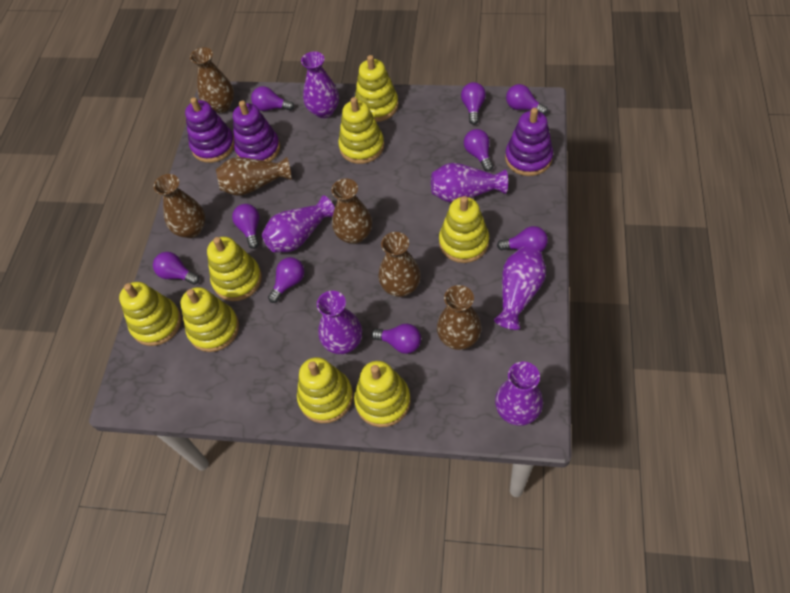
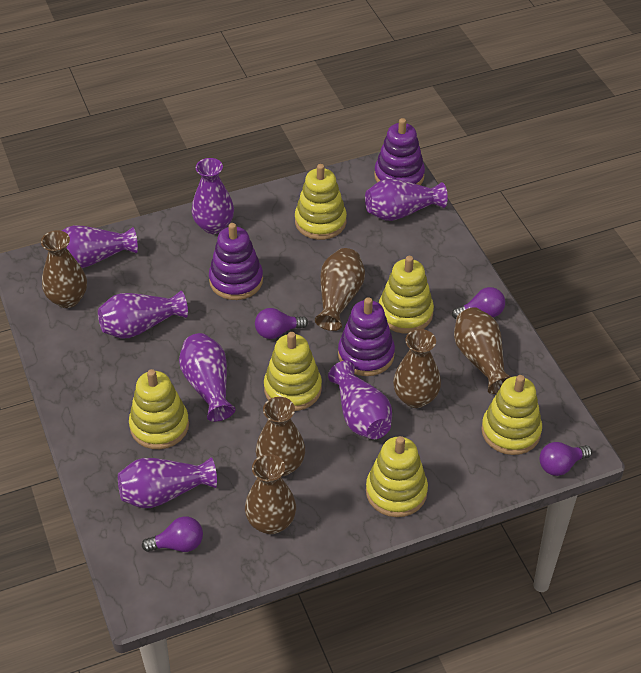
purple light bulb: 9 -> 4
purple vase: 6 -> 7
yellow stacking toy: 8 -> 6

